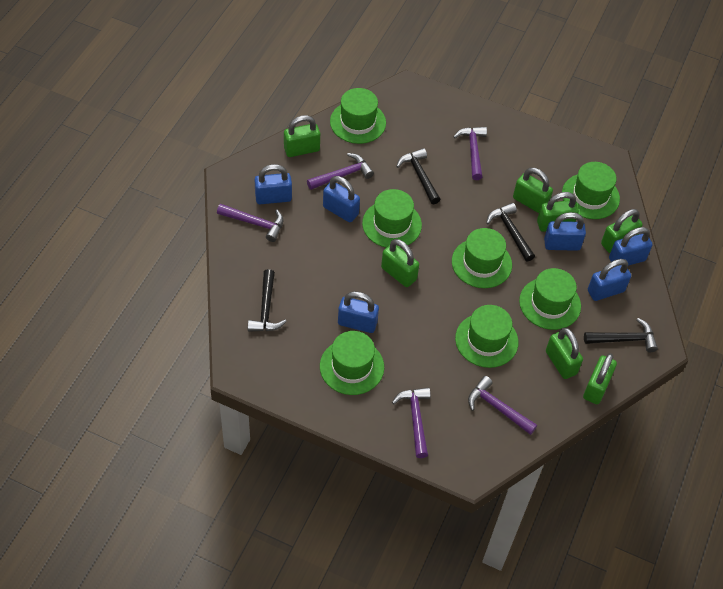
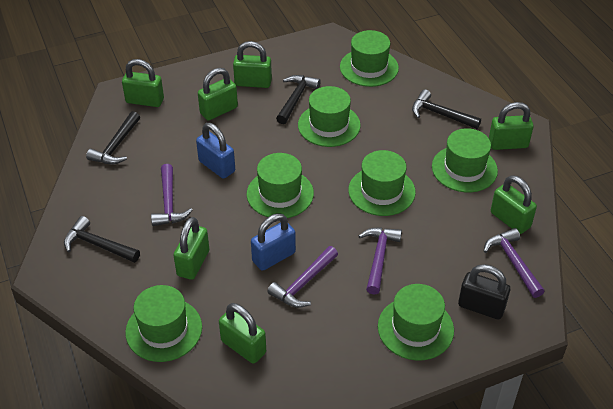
black padlock: 0 -> 1
blue padlock: 6 -> 2
purple hammer: 5 -> 4

